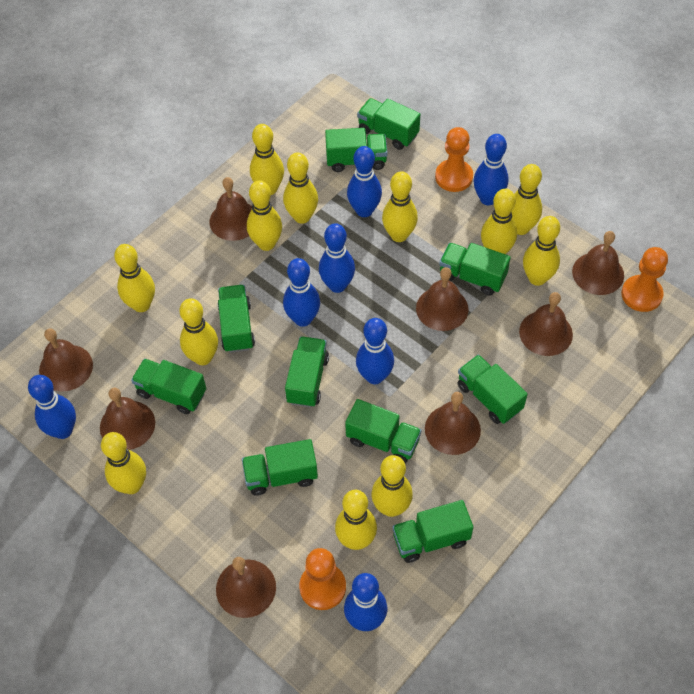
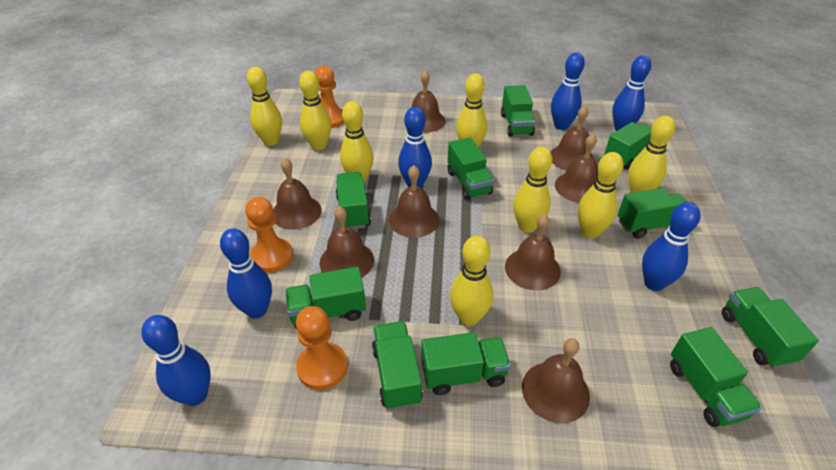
blue bowling pin: 7 -> 6
yellow bowling pin: 12 -> 8

